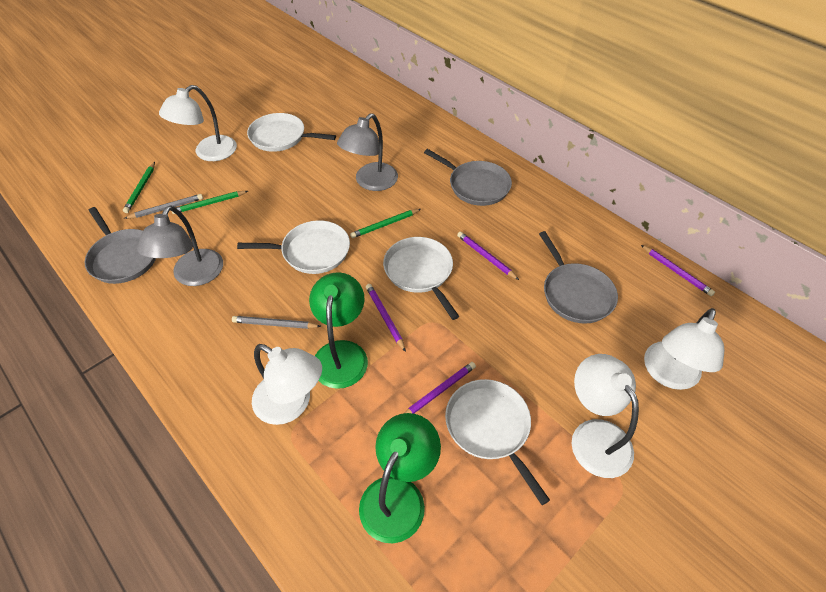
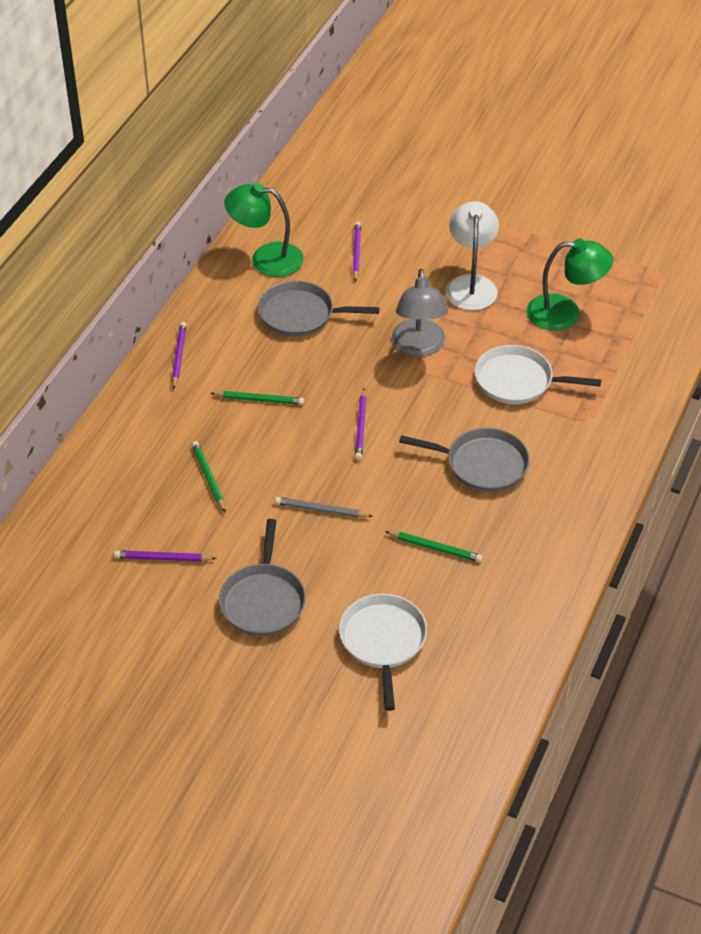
grey lamp: 2 -> 1
grey pencil: 2 -> 1
white lamp: 4 -> 1
white pan: 4 -> 2

